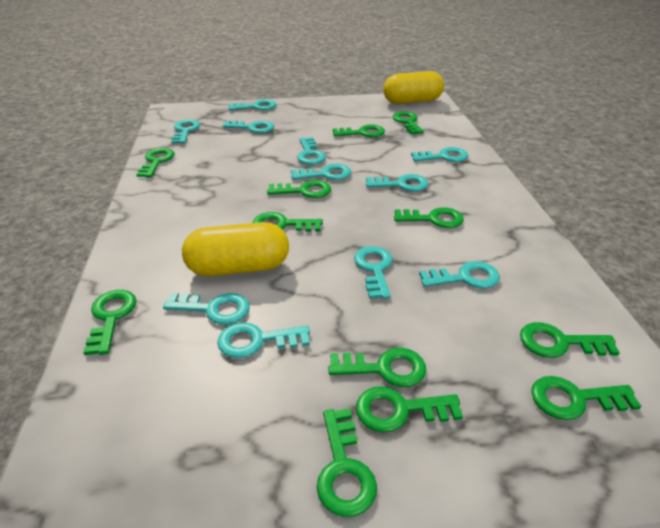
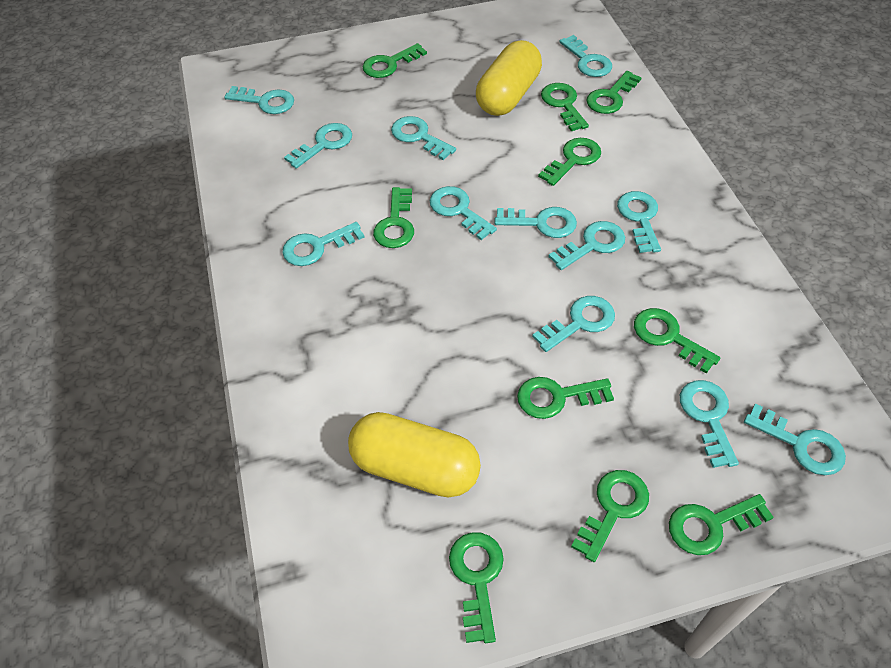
green key: 12 -> 10
turquoise key: 11 -> 12

